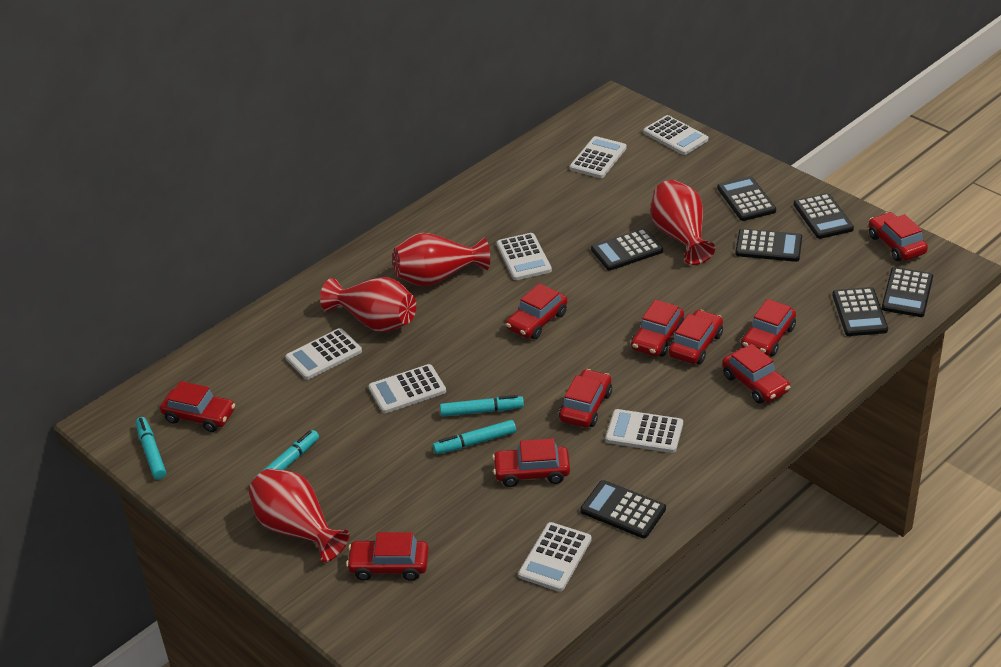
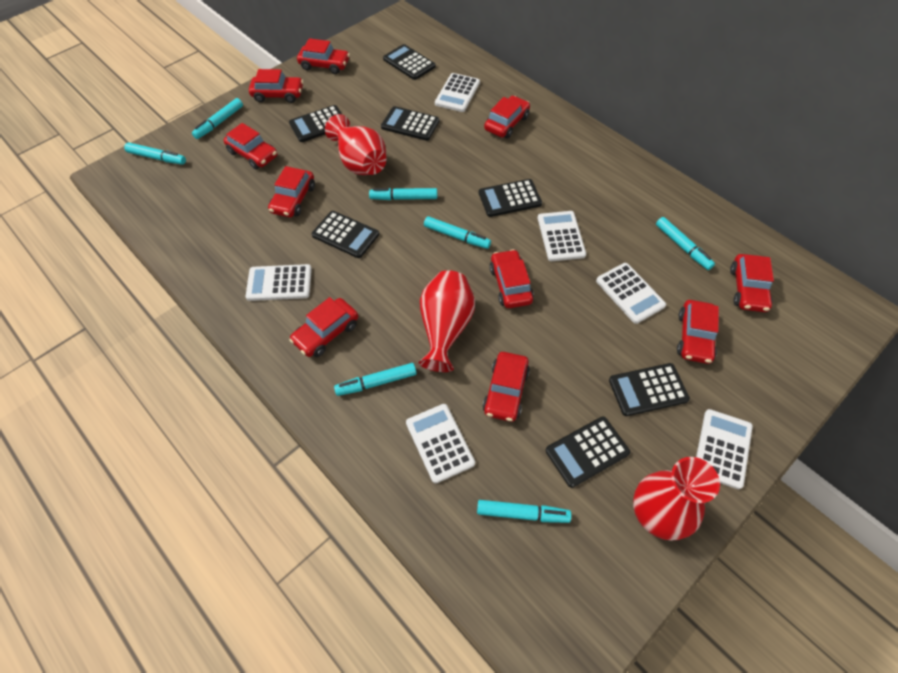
red vase: 4 -> 3
turquoise marker: 4 -> 7
white calculator: 7 -> 6

